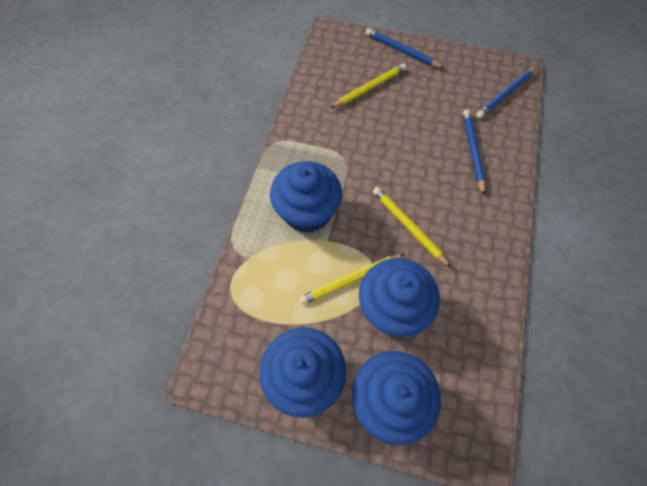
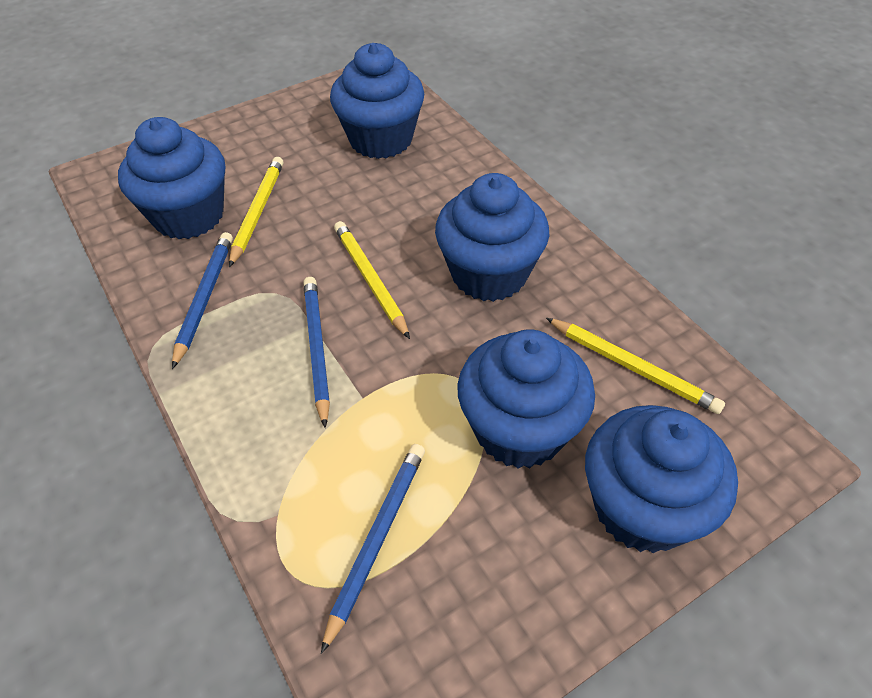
blue cupcake: 4 -> 5

